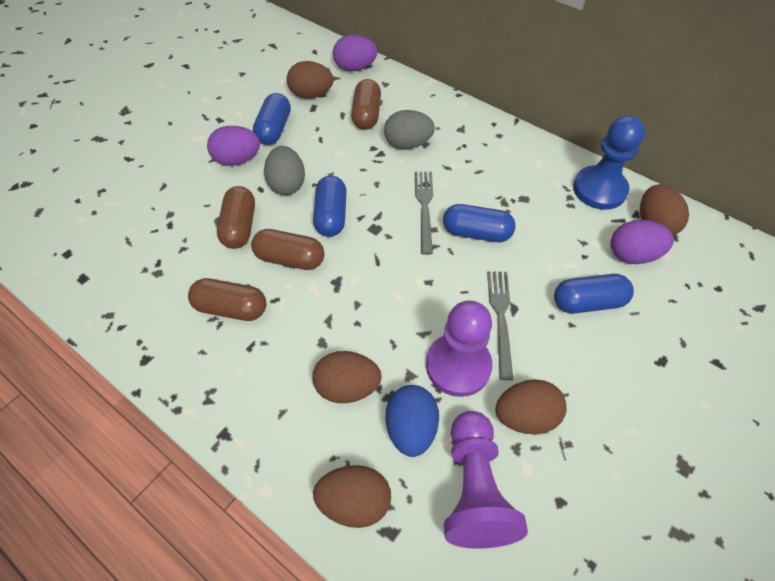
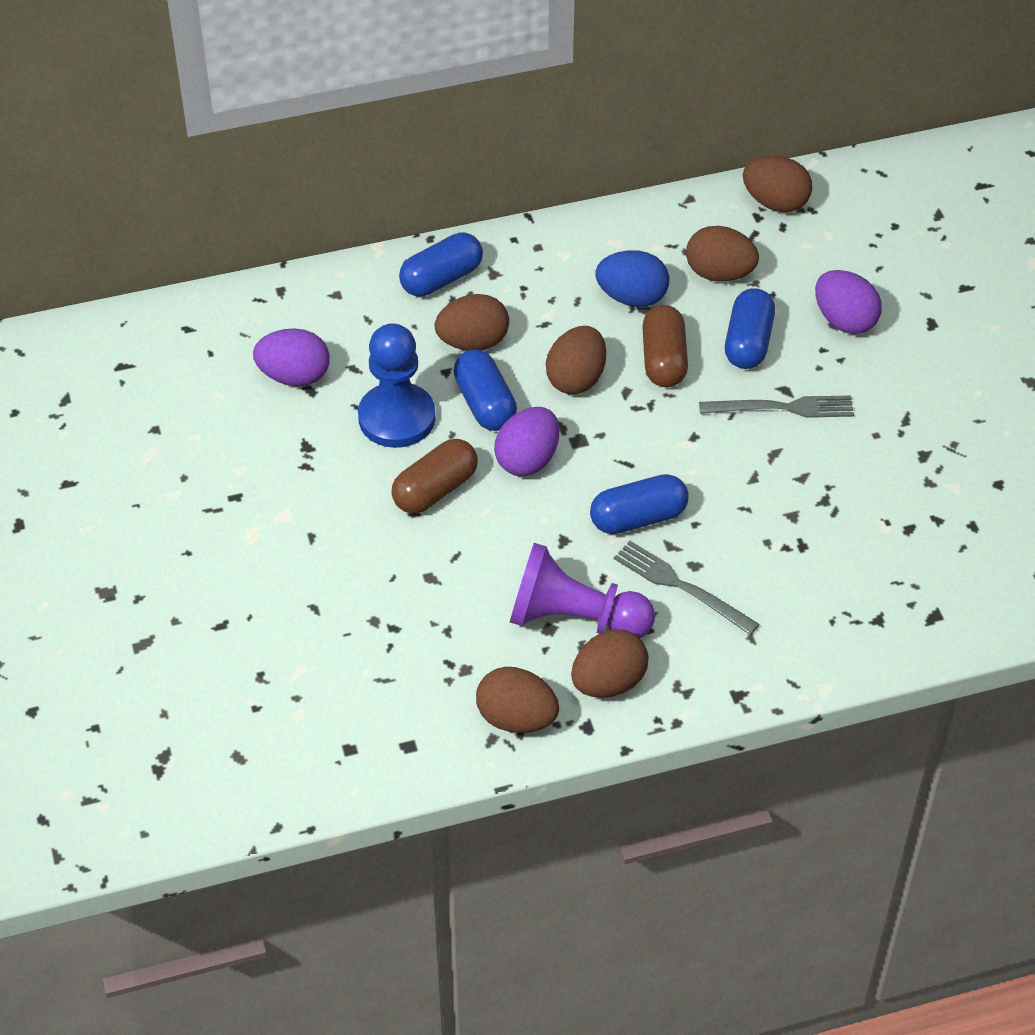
brown capsule: 4 -> 2
brown egg: 5 -> 6
grey egg: 2 -> 0
purple pawn: 2 -> 1

